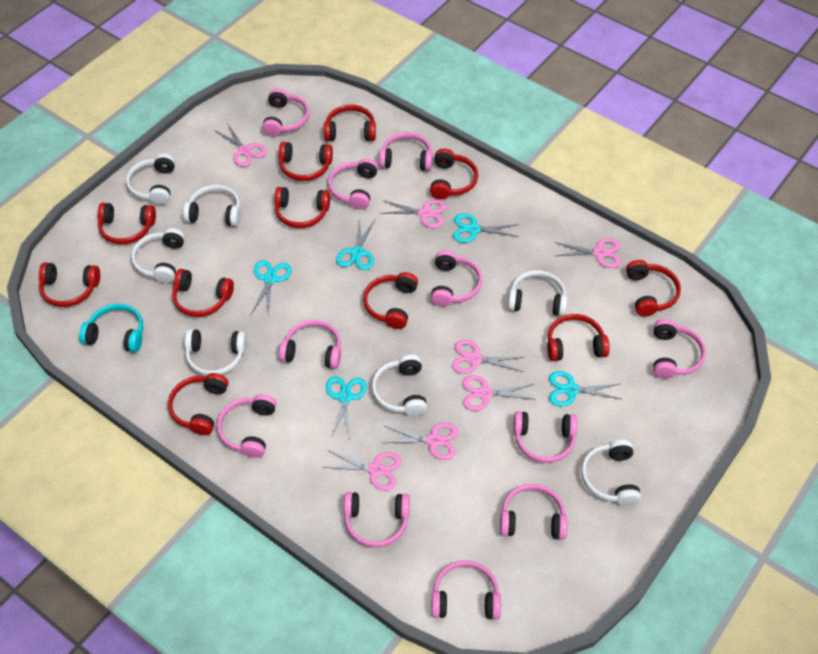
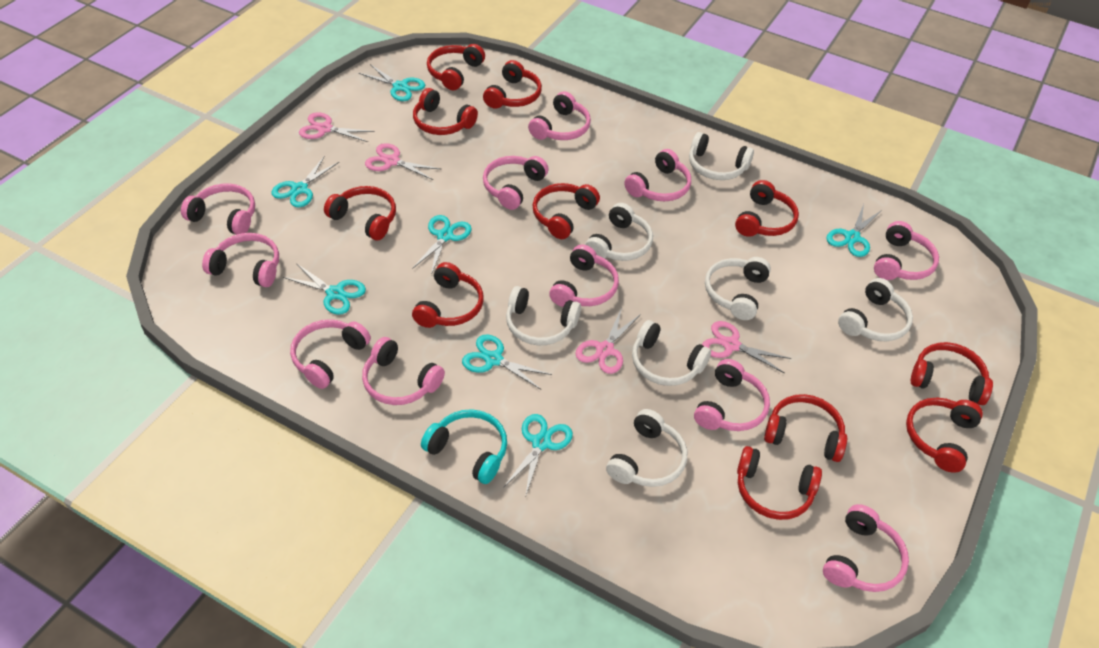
pink scissors: 7 -> 4
turquoise scissors: 5 -> 7

